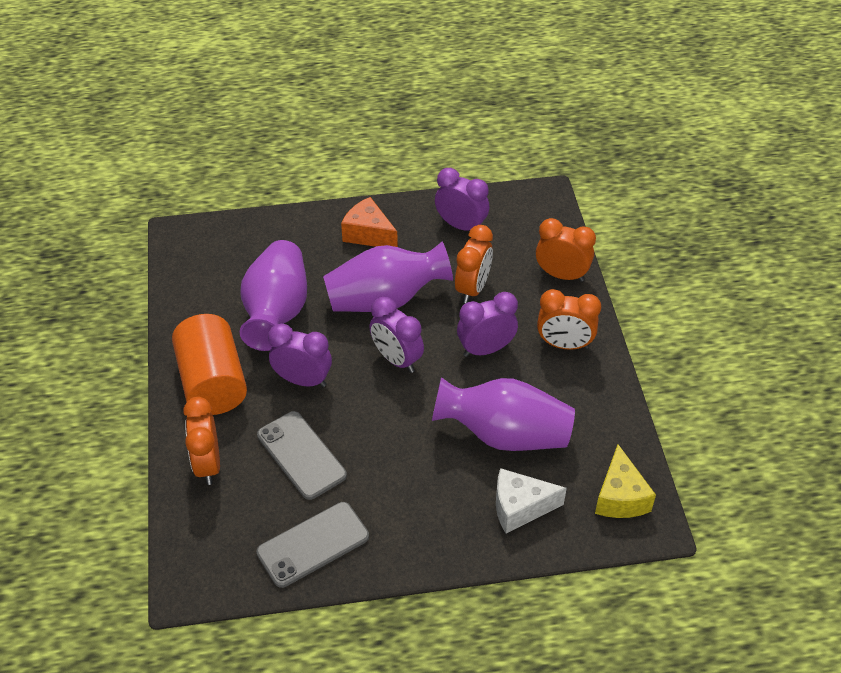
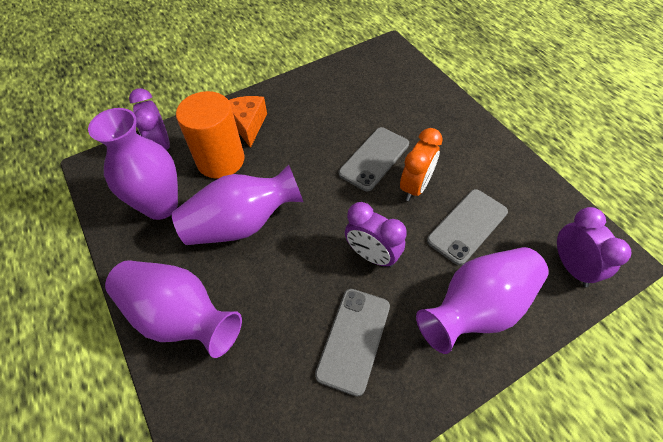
grey phone: 2 -> 3
orange clock: 4 -> 1
purple clock: 4 -> 3
purple vase: 3 -> 4
white cheese: 1 -> 0
yellow cheese: 1 -> 0

